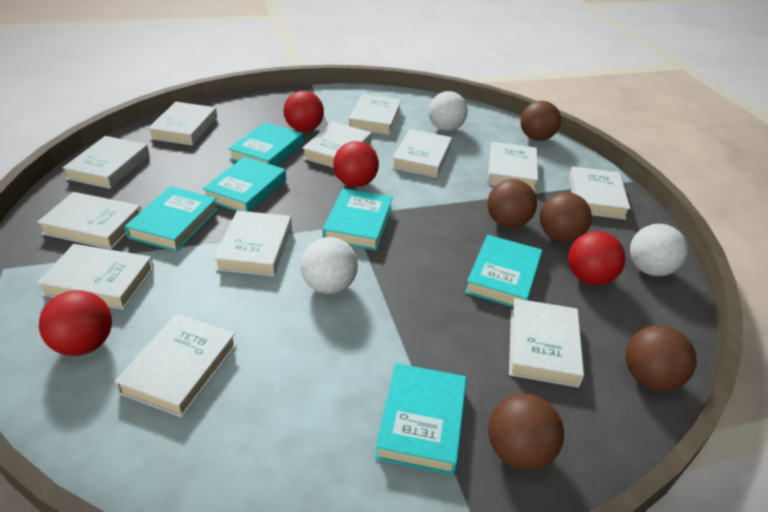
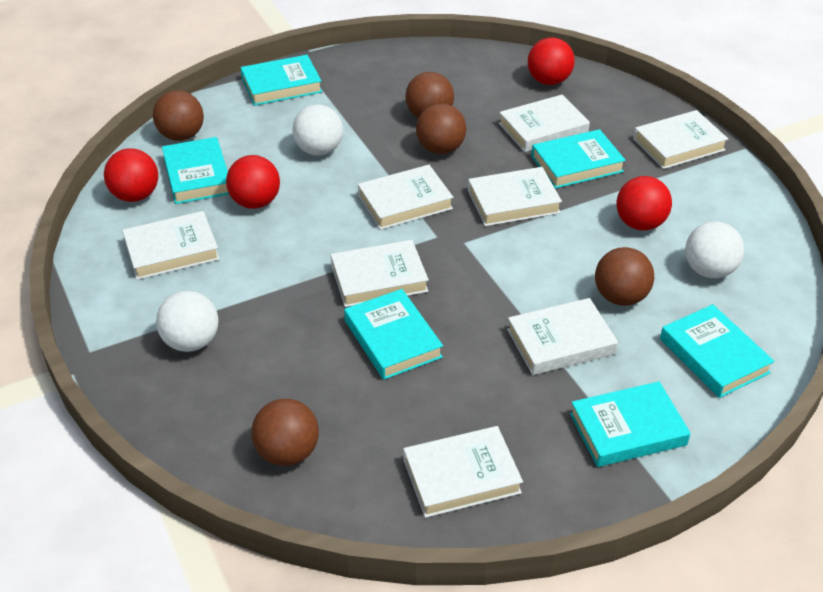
white book: 12 -> 8

